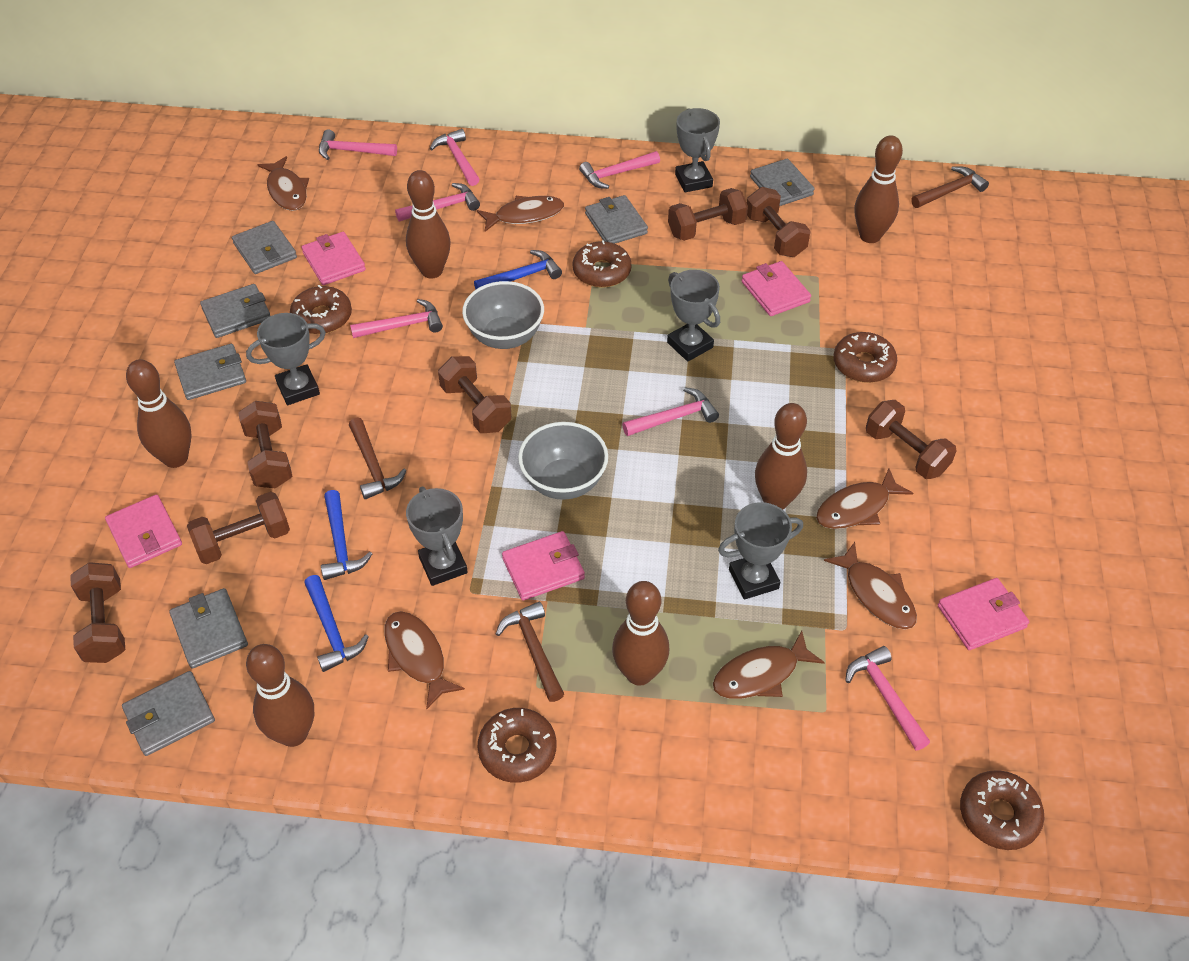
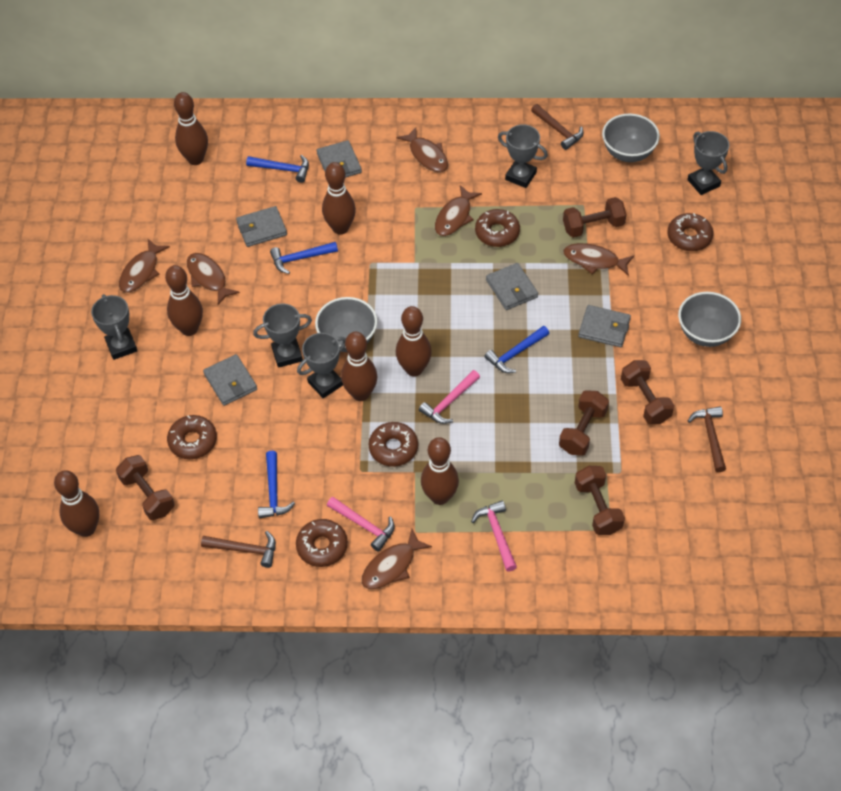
blue hammer: 3 -> 4
brown bowling pin: 6 -> 7
brown dumbbell: 7 -> 5
grey bowl: 2 -> 3
grey wallet: 7 -> 5
pink hammer: 7 -> 3
pink wallet: 5 -> 0

